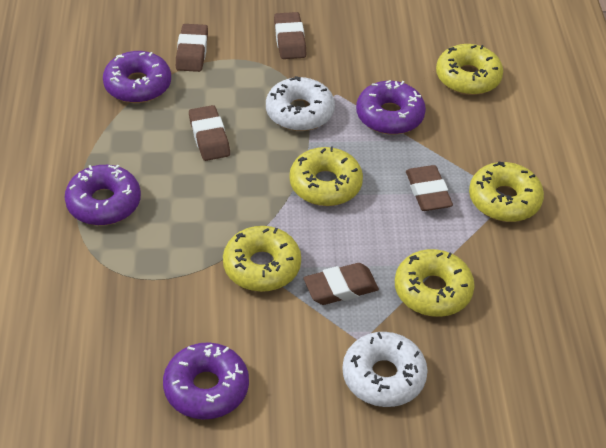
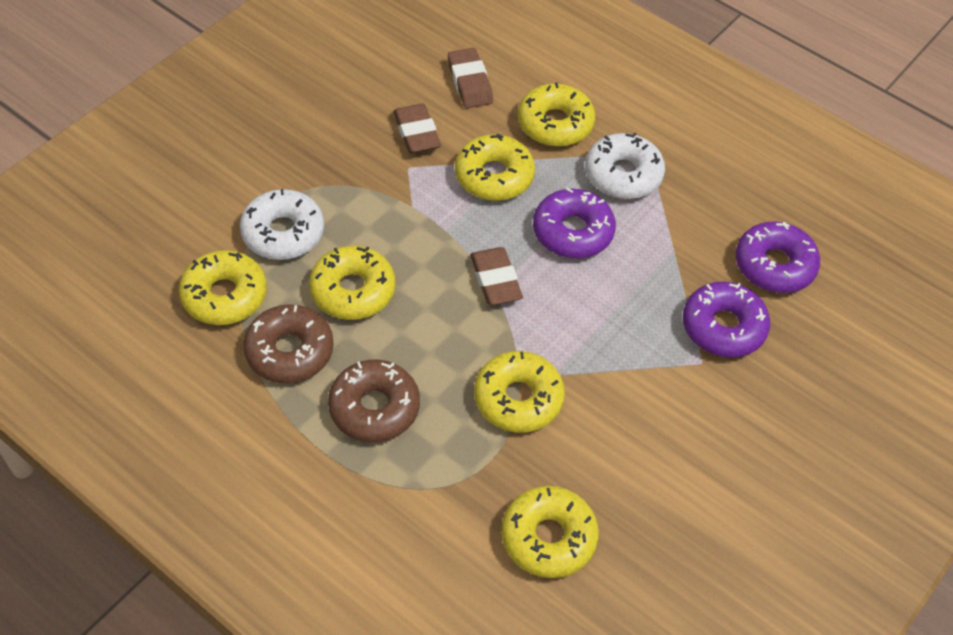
brown donut: 0 -> 2
brown eraser: 5 -> 3
purple donut: 4 -> 3
yellow donut: 5 -> 6

